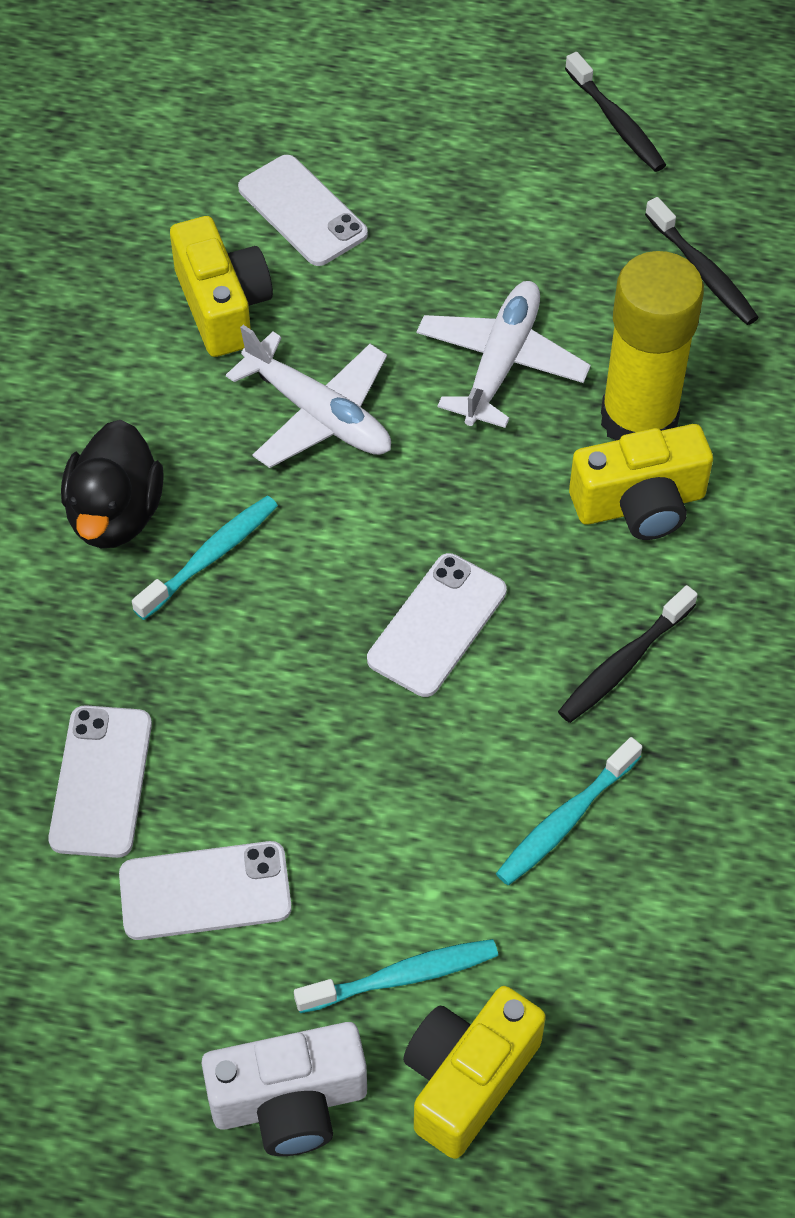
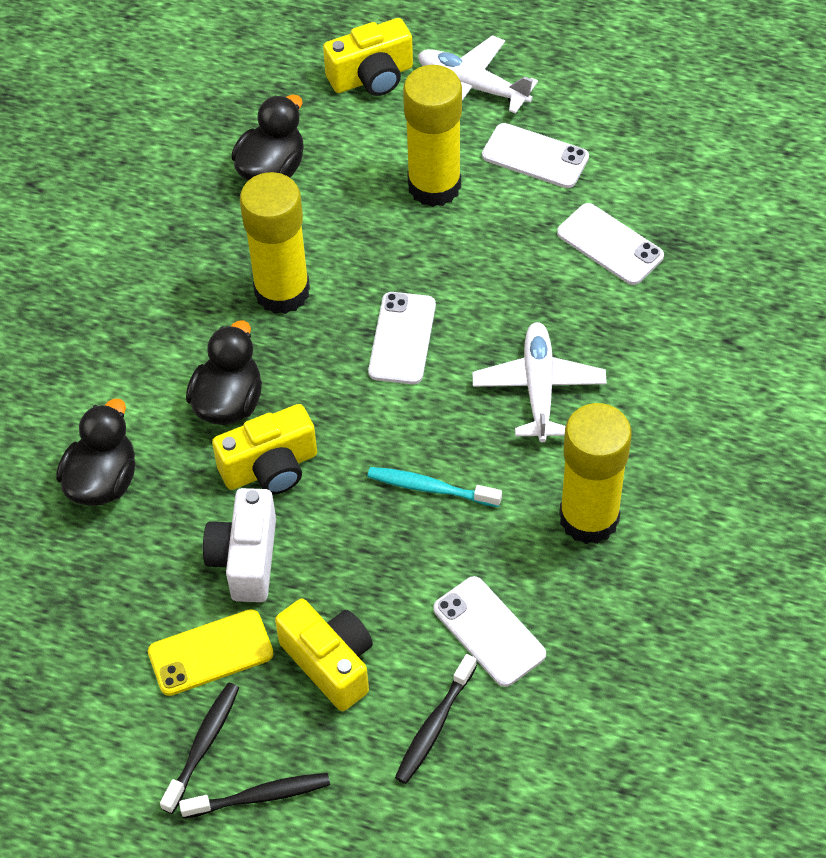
black duck: 1 -> 3
turquoise toothbrush: 3 -> 1
yellow glue stick: 1 -> 3
yellow phone: 0 -> 1

